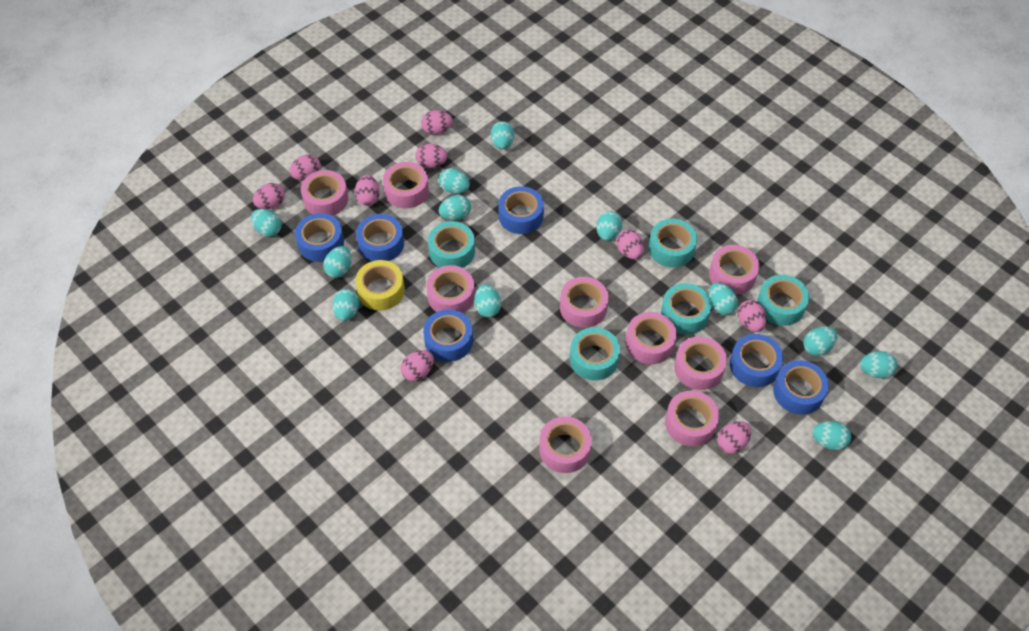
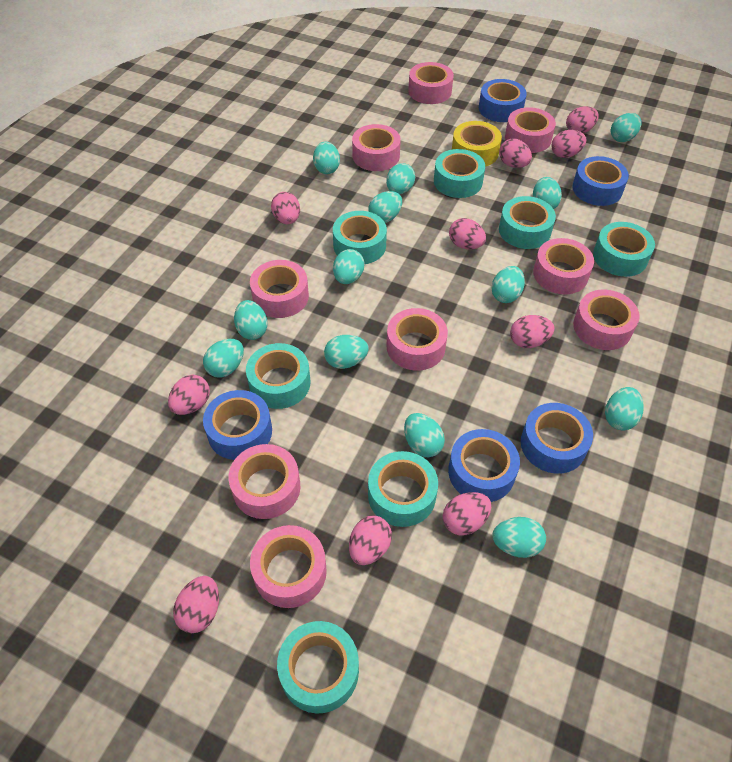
blue tape: 6 -> 5
pink egg: 9 -> 10
turquoise egg: 12 -> 13
turquoise tape: 5 -> 7

